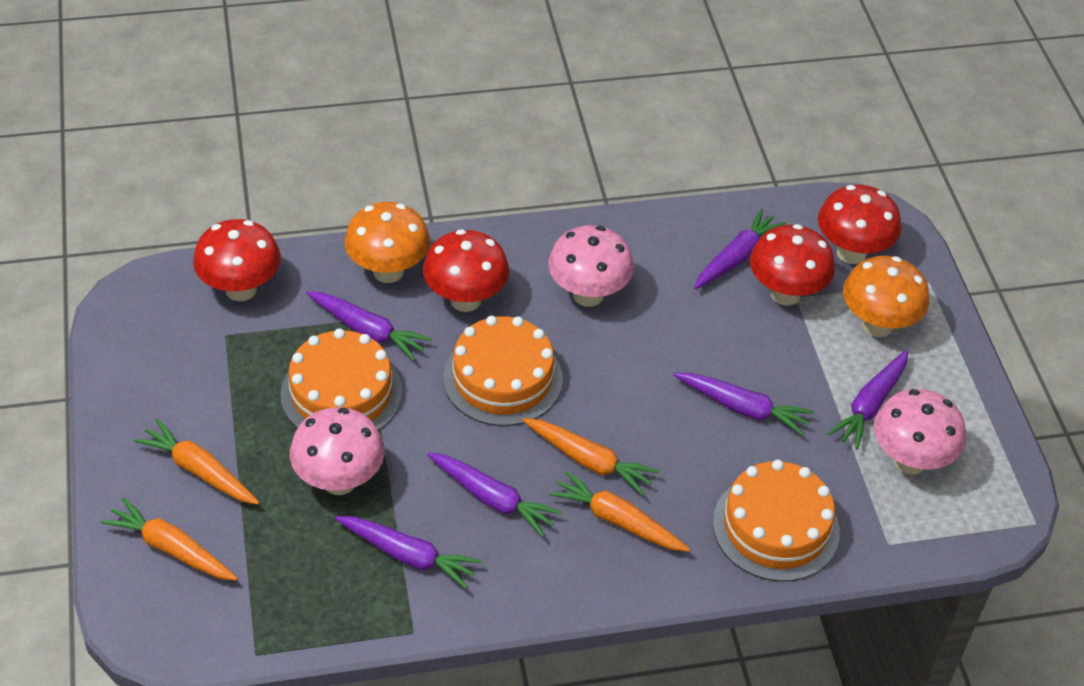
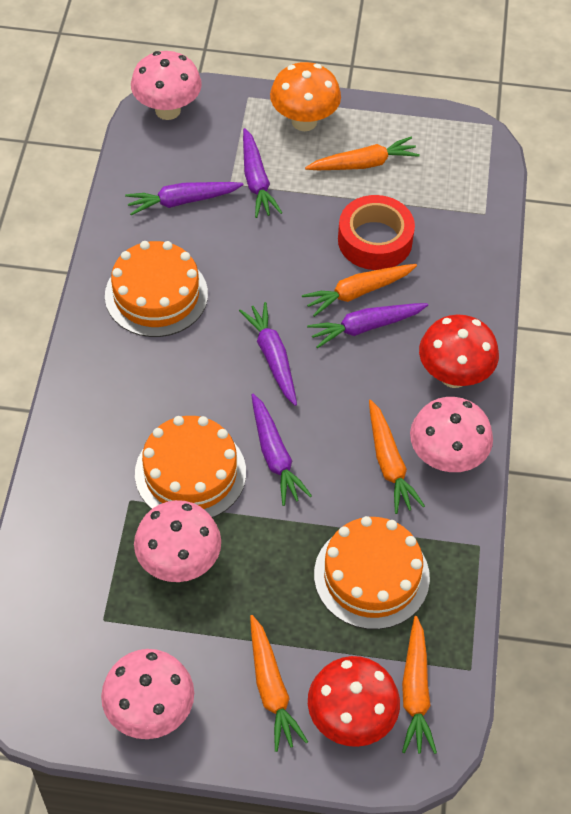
orange carrot: 4 -> 5
orange mushroom: 2 -> 1
pink mushroom: 3 -> 4
purple carrot: 6 -> 5
red mushroom: 4 -> 2
red tape: 0 -> 1

